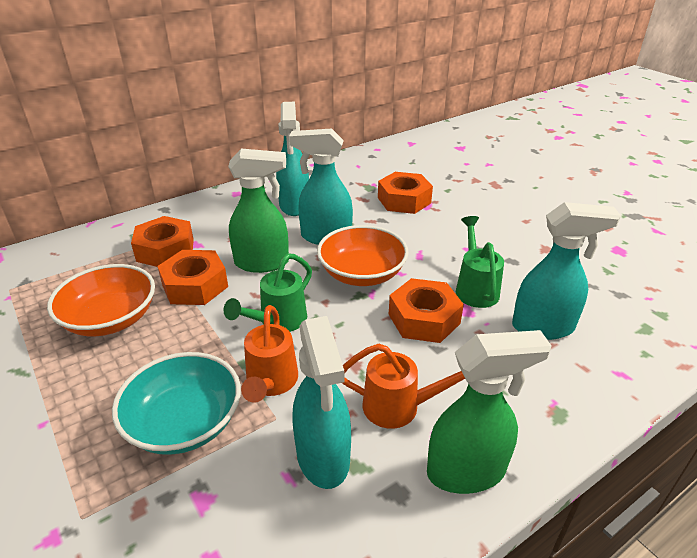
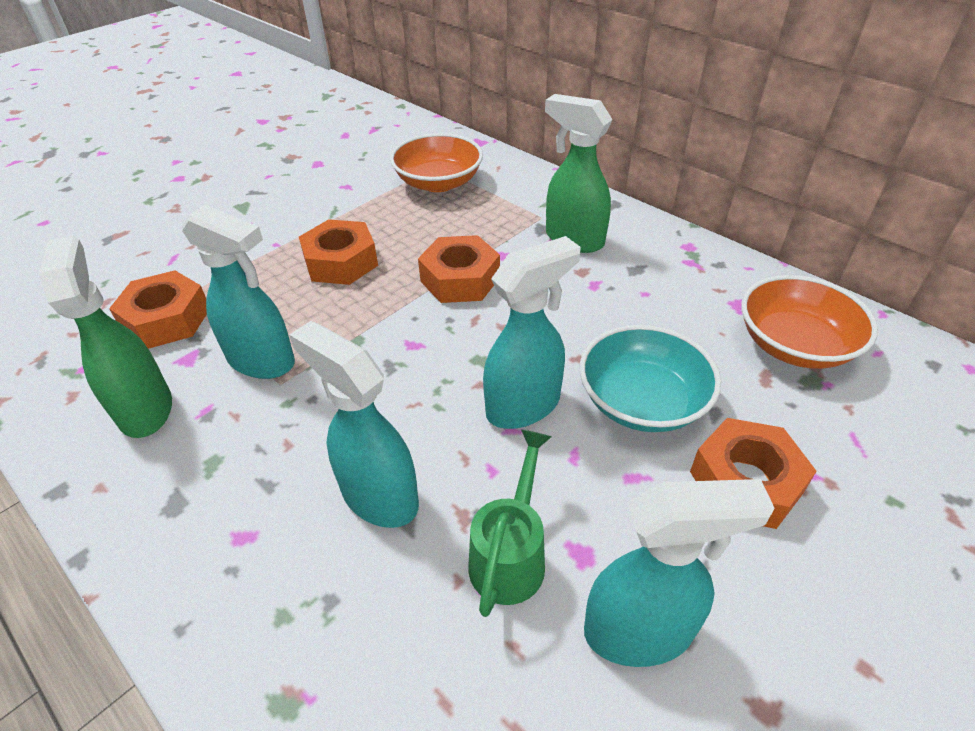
green watering can: 2 -> 1
orange watering can: 2 -> 0

